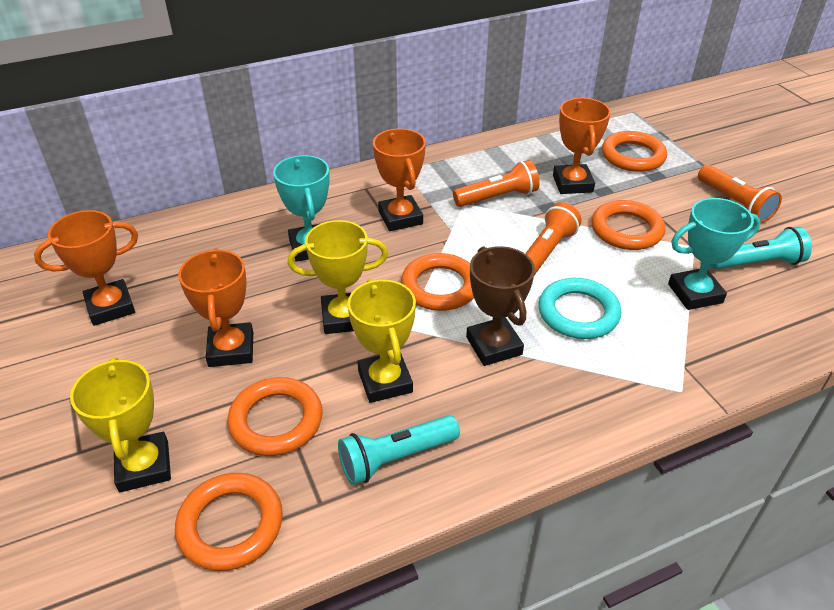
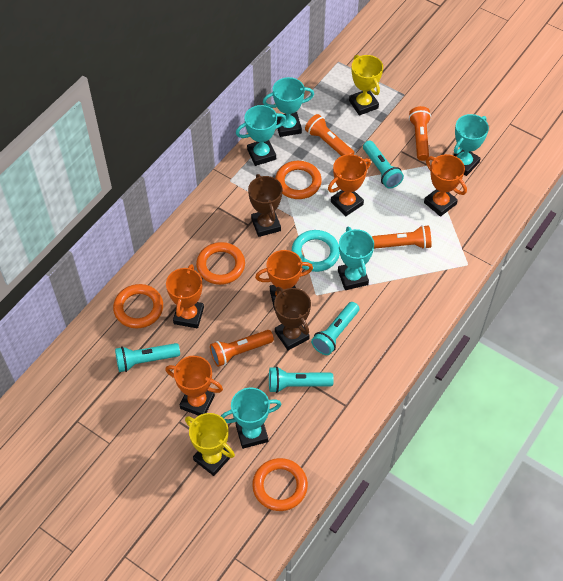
brown trophy: 1 -> 2
orange flashlight: 3 -> 4
orange ring: 5 -> 4
orange trophy: 4 -> 5
turquoise flashlight: 2 -> 4
turquoise trophy: 2 -> 5
yellow trophy: 3 -> 2

